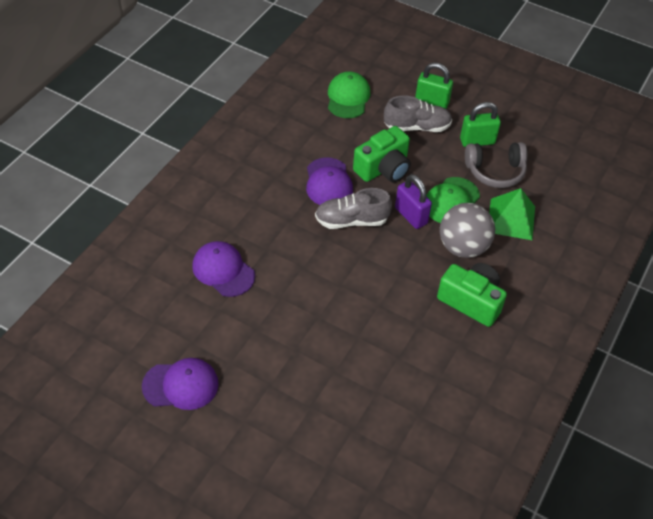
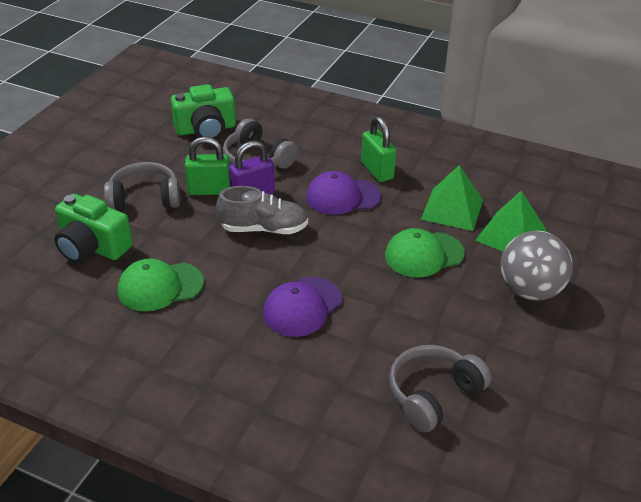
green pyramid: 1 -> 2
grey headphones: 1 -> 3
grey shoe: 2 -> 1
purple cap: 3 -> 2

